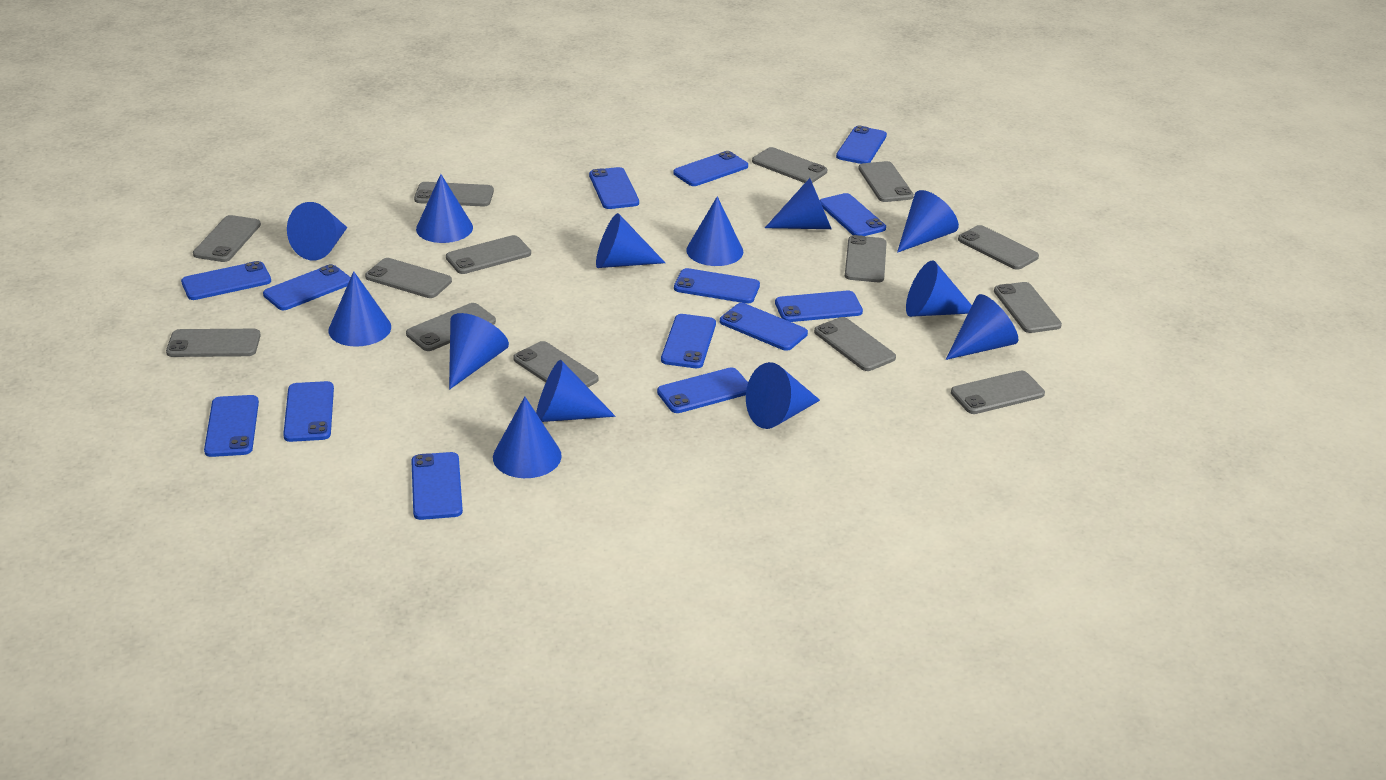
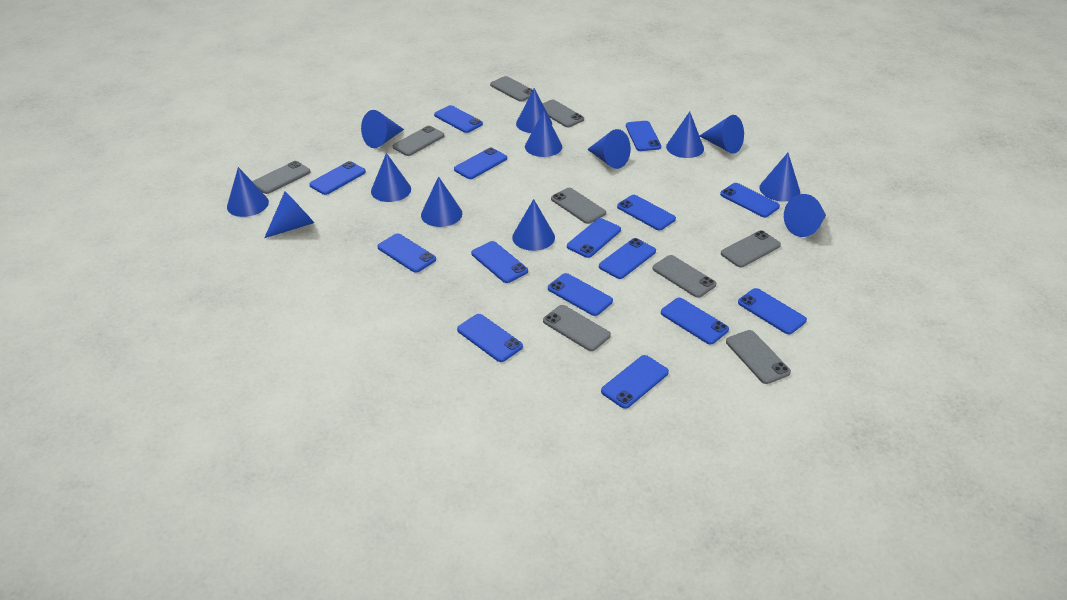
blue phone: 14 -> 15
grey phone: 14 -> 9

